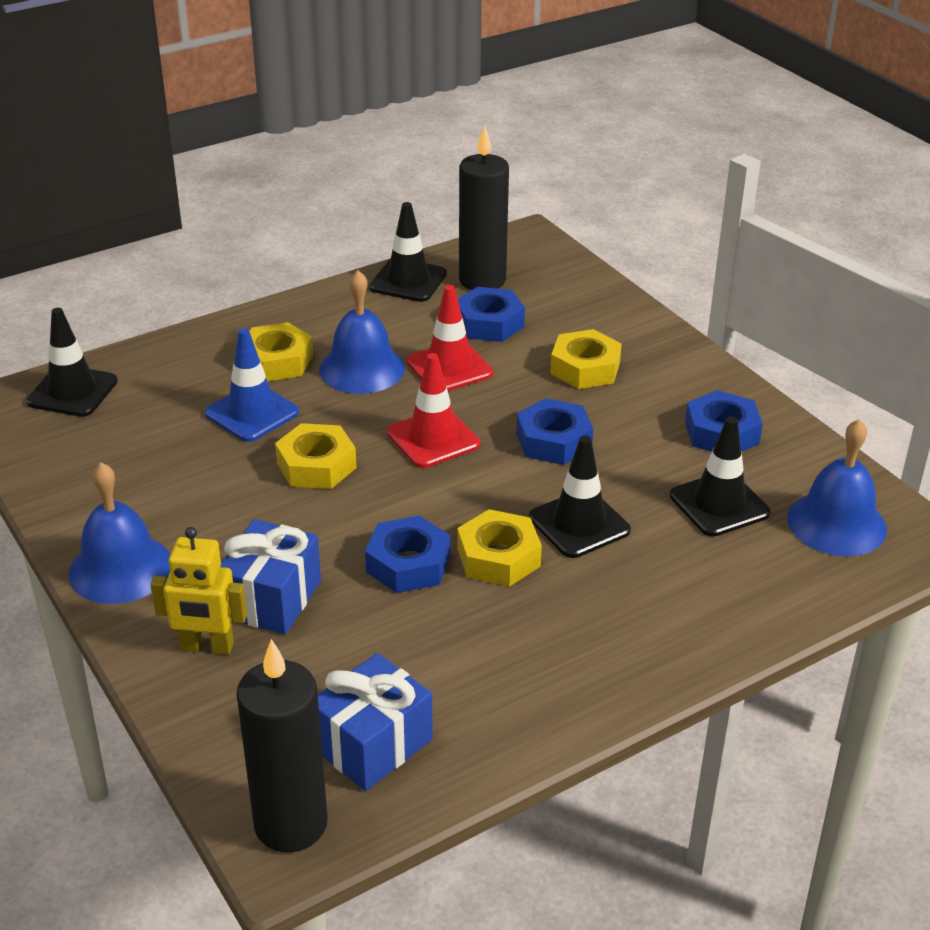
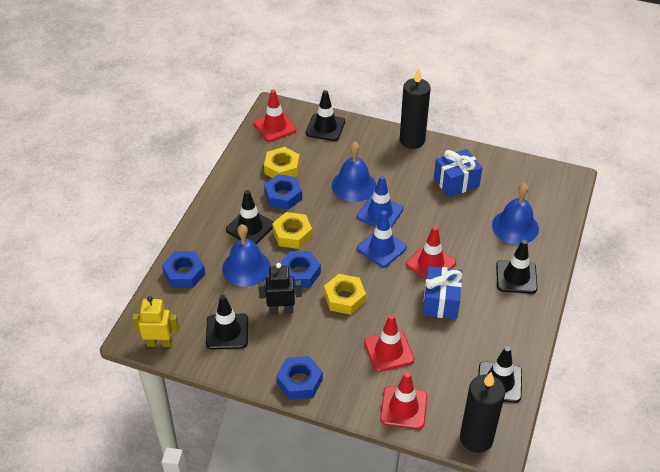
black robot: 0 -> 1
black traffic cone: 4 -> 5
blue traffic cone: 1 -> 2
red traffic cone: 2 -> 4
yellow nut: 4 -> 3

